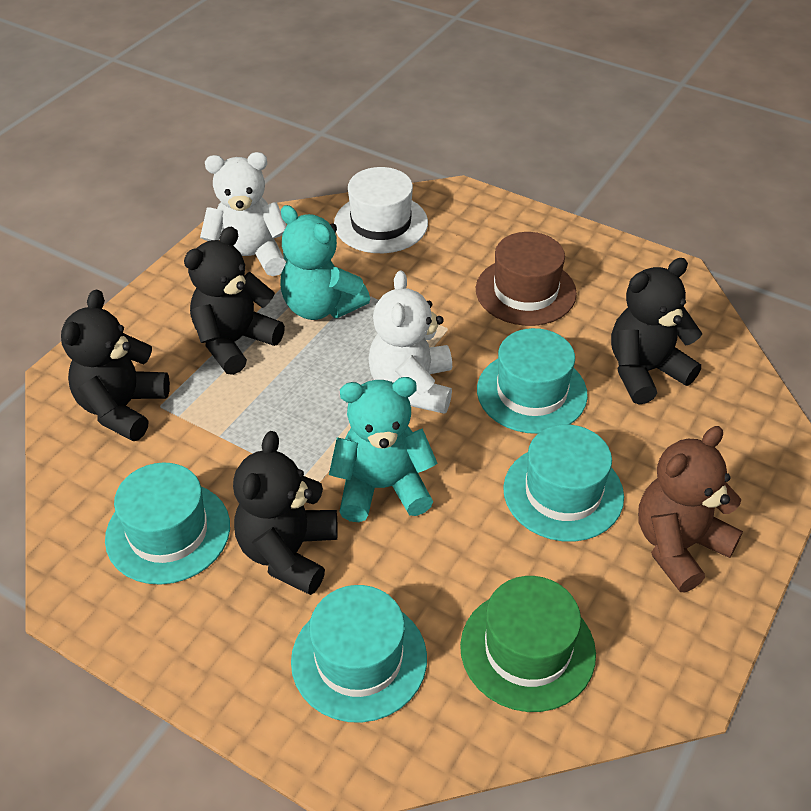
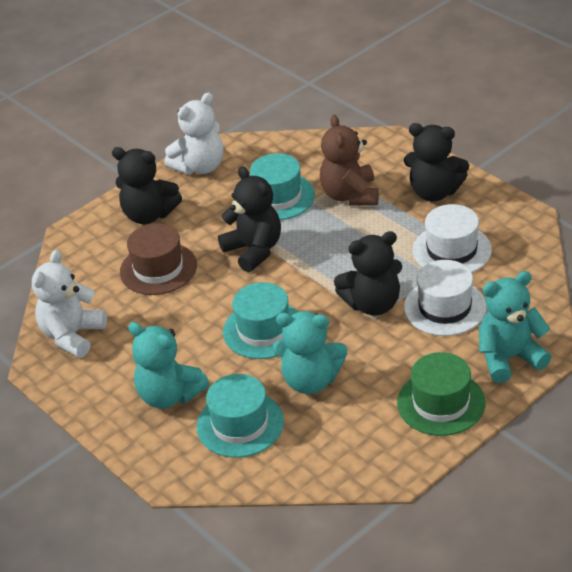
turquoise hat: 4 -> 3
turquoise teddy bear: 2 -> 3
white hat: 1 -> 2

